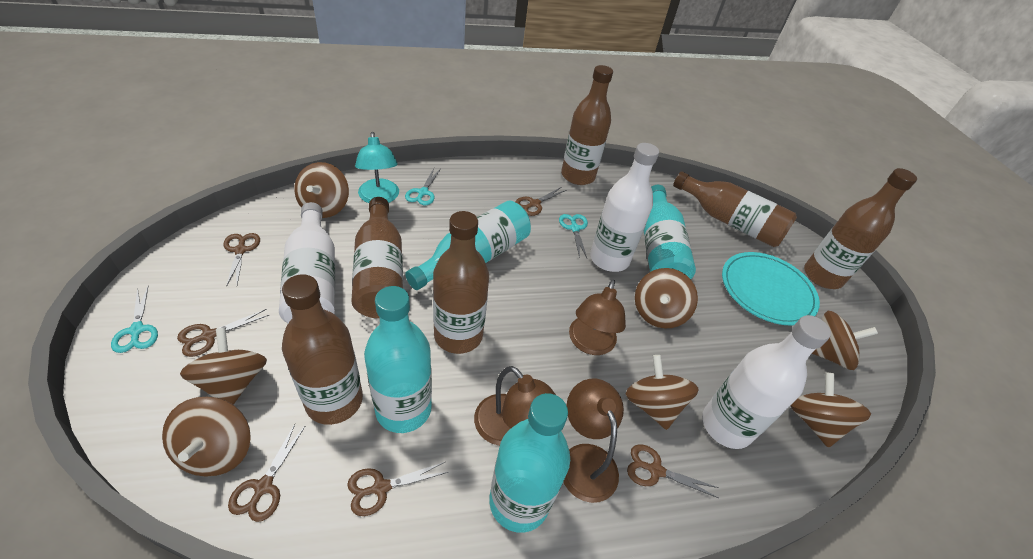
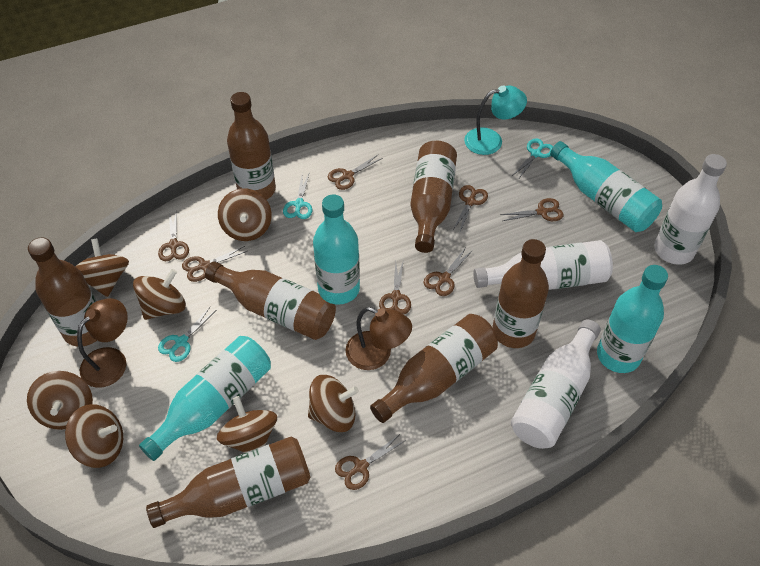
brown bottle: 6 -> 7
brown lamp: 3 -> 2
brown scissors: 6 -> 8
turquoise plate: 1 -> 0

